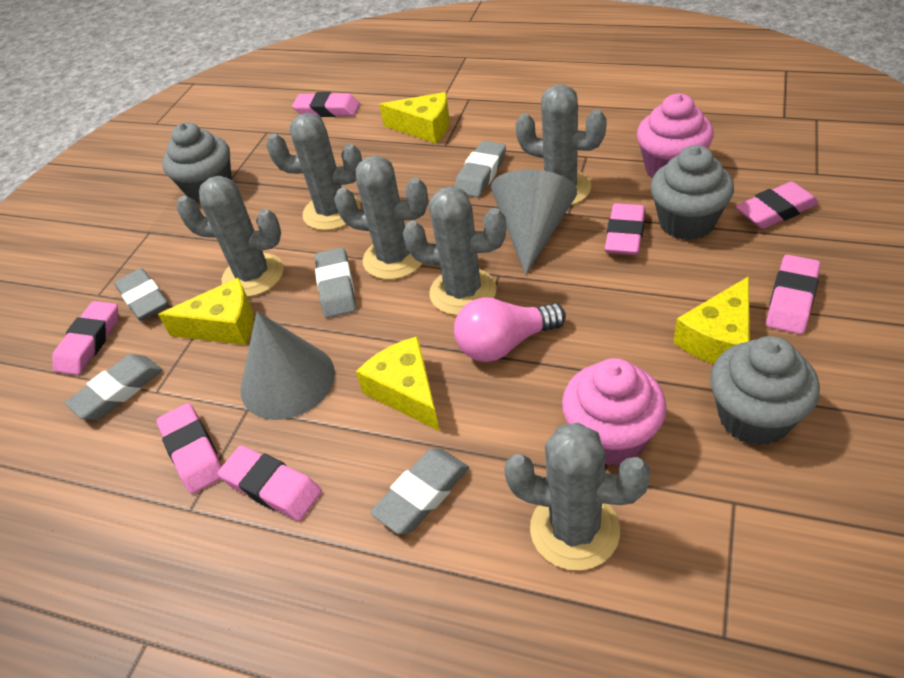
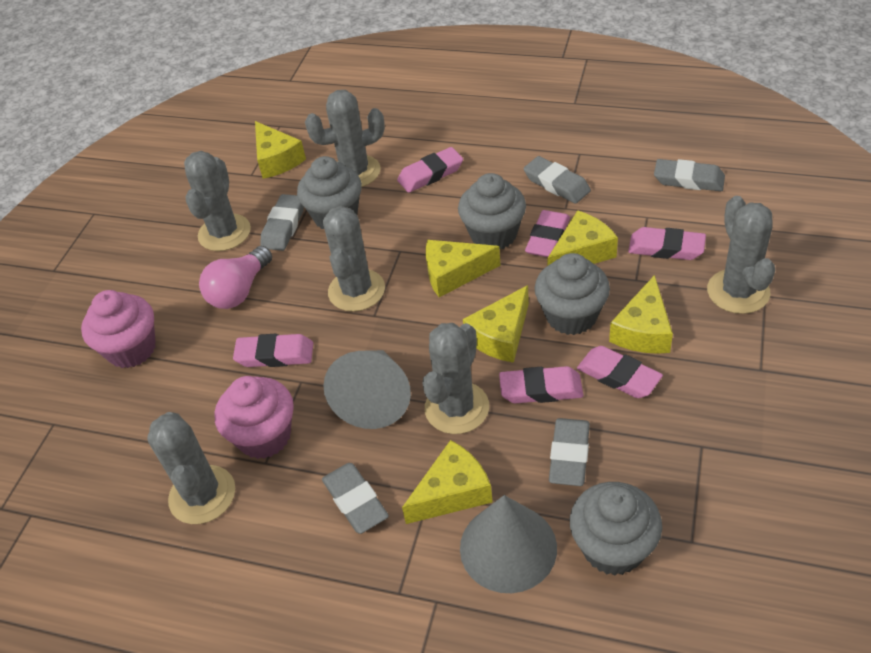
grey cupcake: 3 -> 4
pink eraser: 7 -> 6
yellow cheese: 4 -> 6

